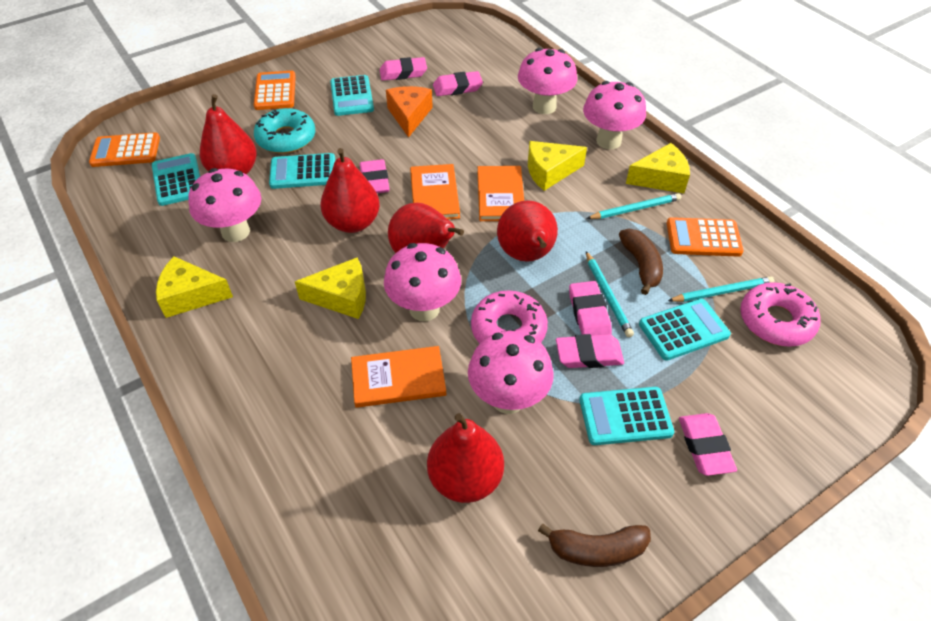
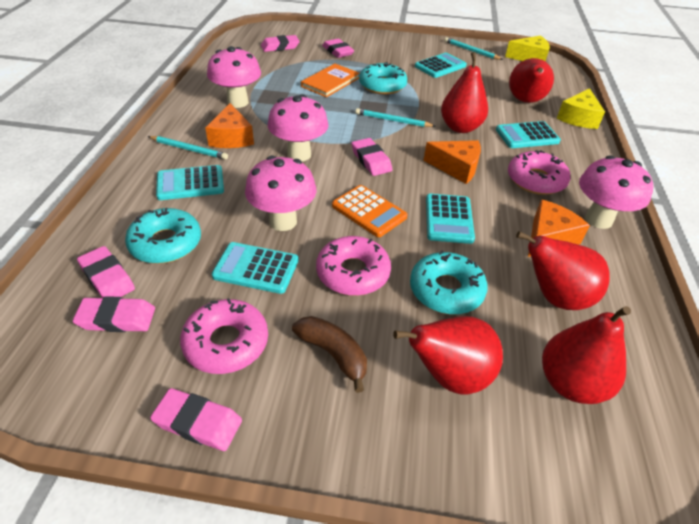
brown banana: 2 -> 1
orange book: 3 -> 1
orange calculator: 3 -> 1
orange cheese: 1 -> 3
pink donut: 2 -> 3
pink mushroom: 5 -> 4
turquoise donut: 1 -> 3
yellow cheese: 4 -> 2

